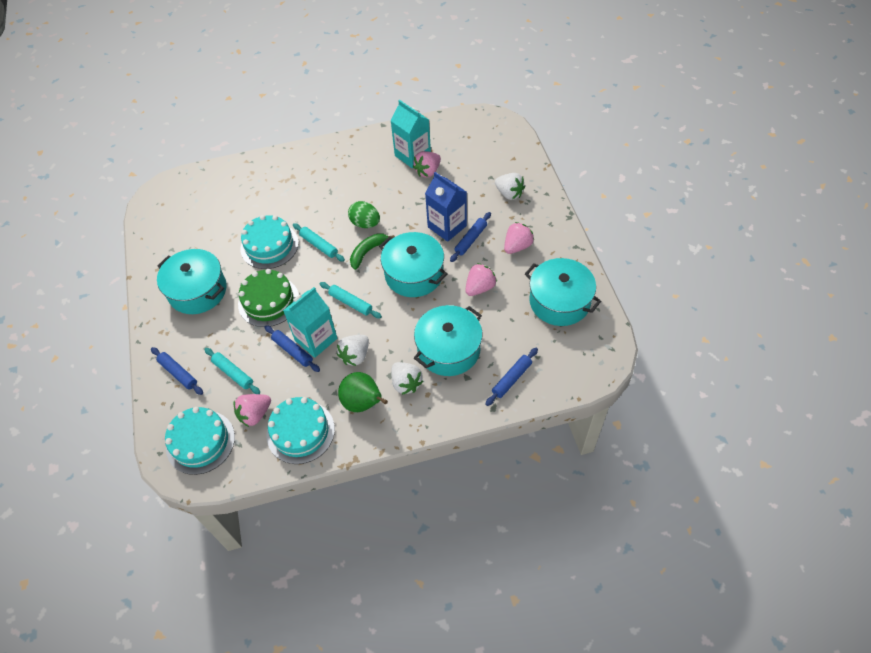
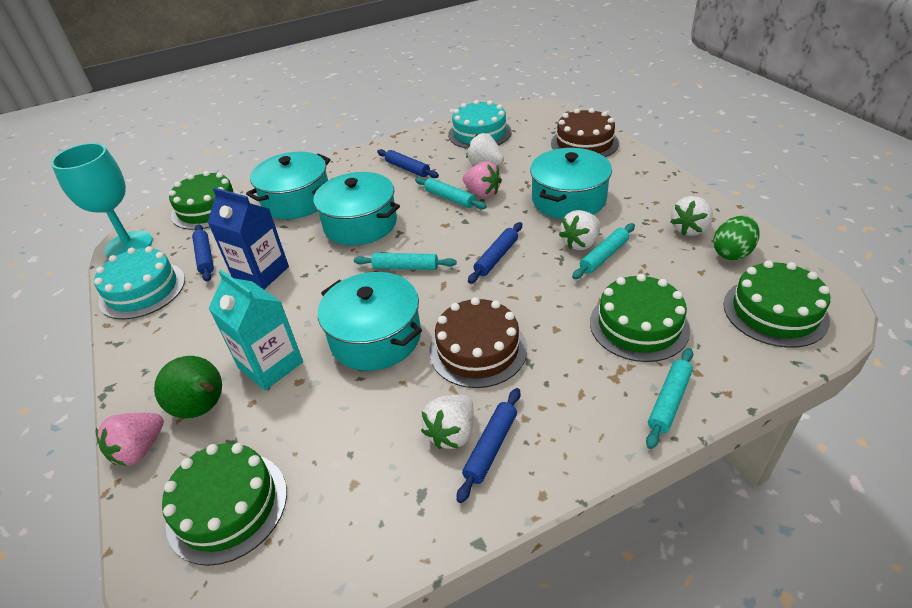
brown cake: 0 -> 2
green banana: 1 -> 0
green cake: 1 -> 4
pink strawberry: 4 -> 2
turquoise cake: 3 -> 2
turquoise carton: 2 -> 1
turquoise goblet: 0 -> 1
turquoise rolling pin: 3 -> 4
white strawberry: 3 -> 4

